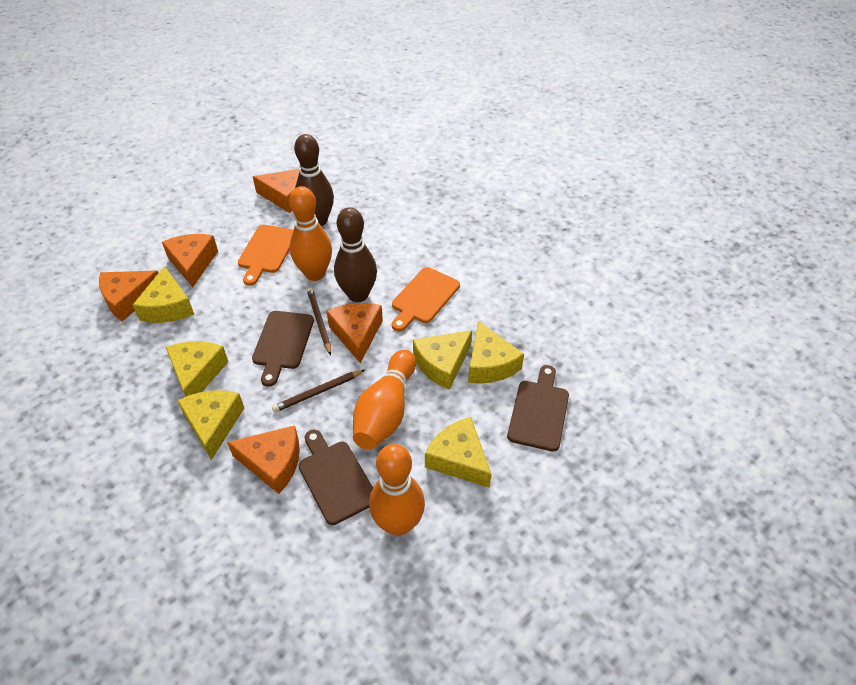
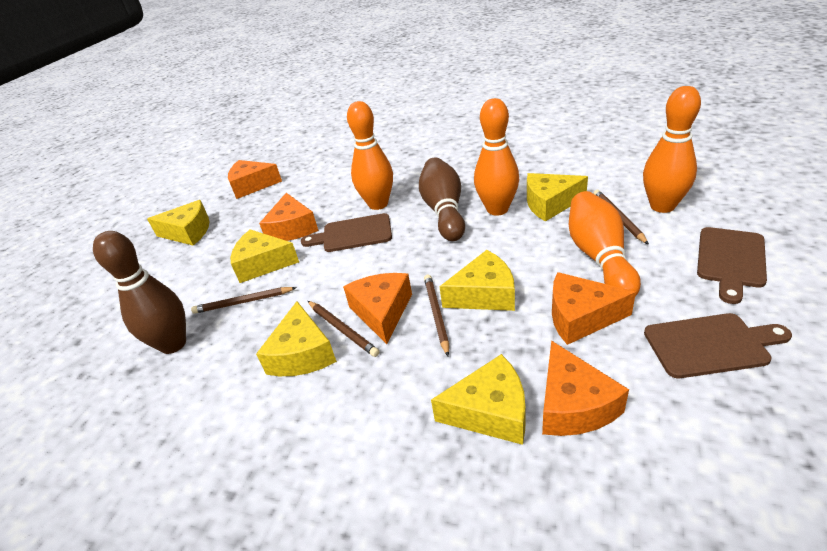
brown pencil: 2 -> 4
orange bowling pin: 3 -> 4
orange cutting board: 2 -> 0

